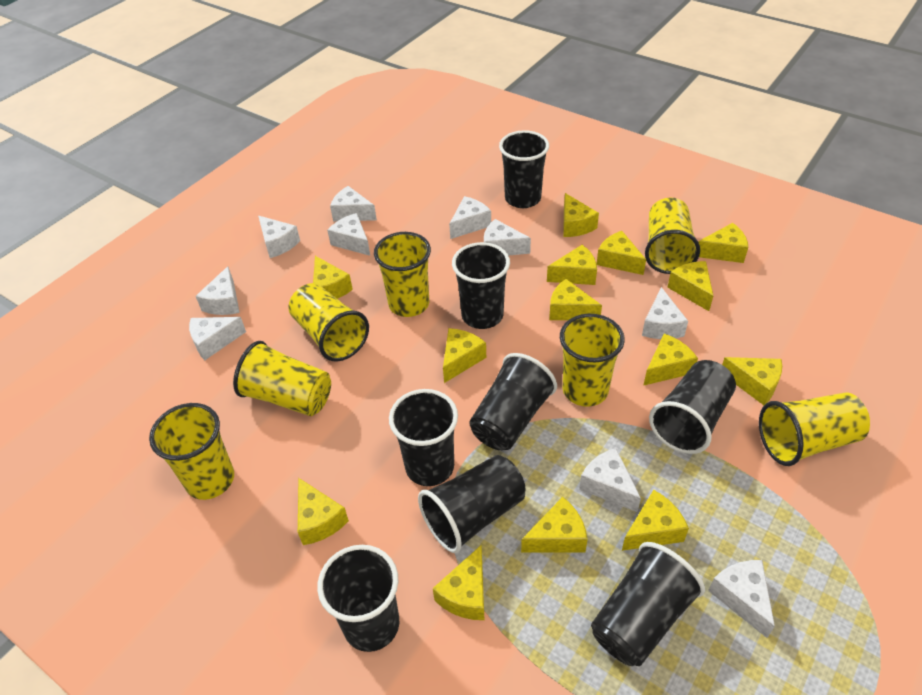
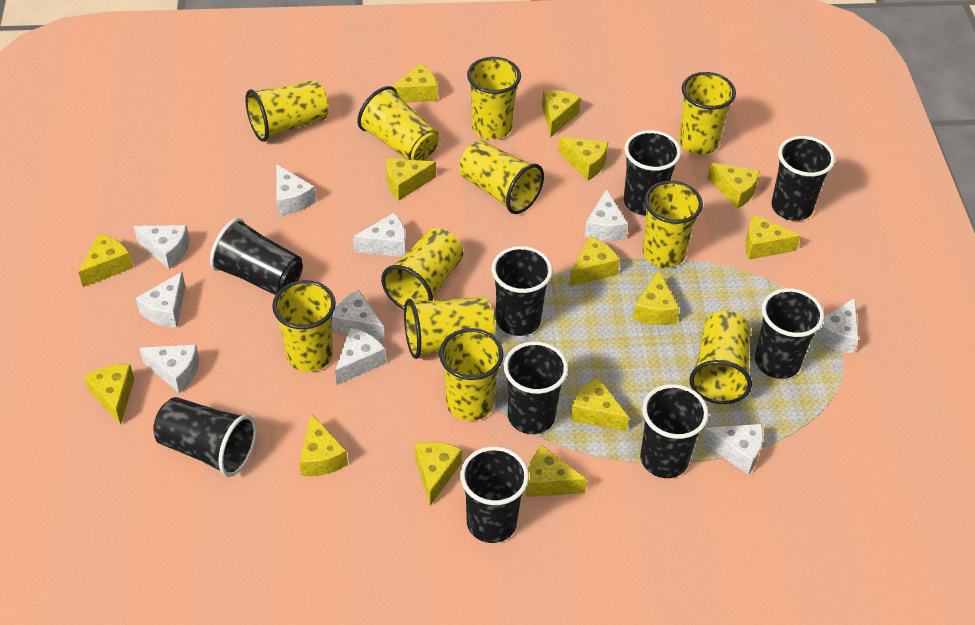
black cup: 8 -> 9
yellow cup: 7 -> 11

